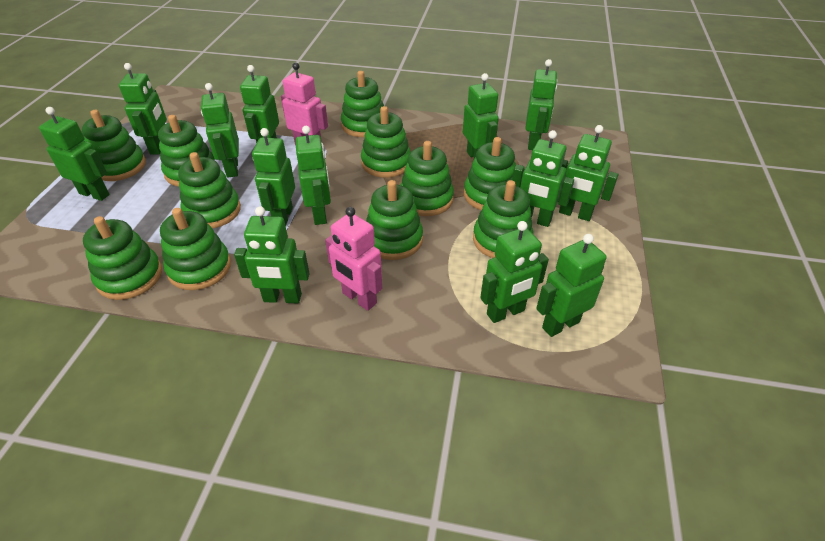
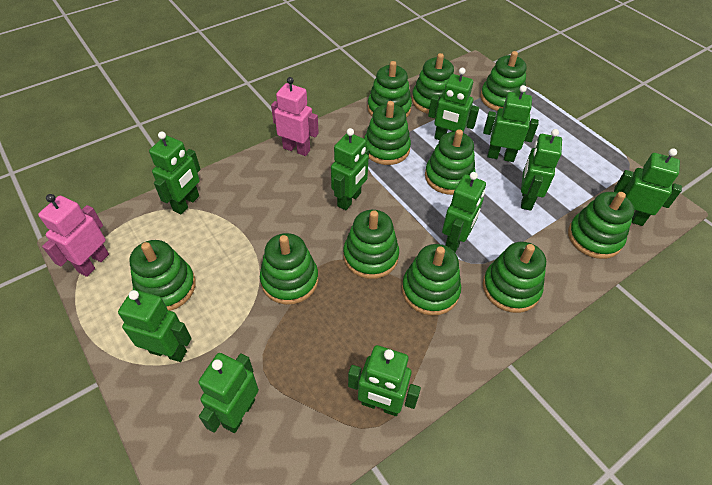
green robot: 13 -> 10

